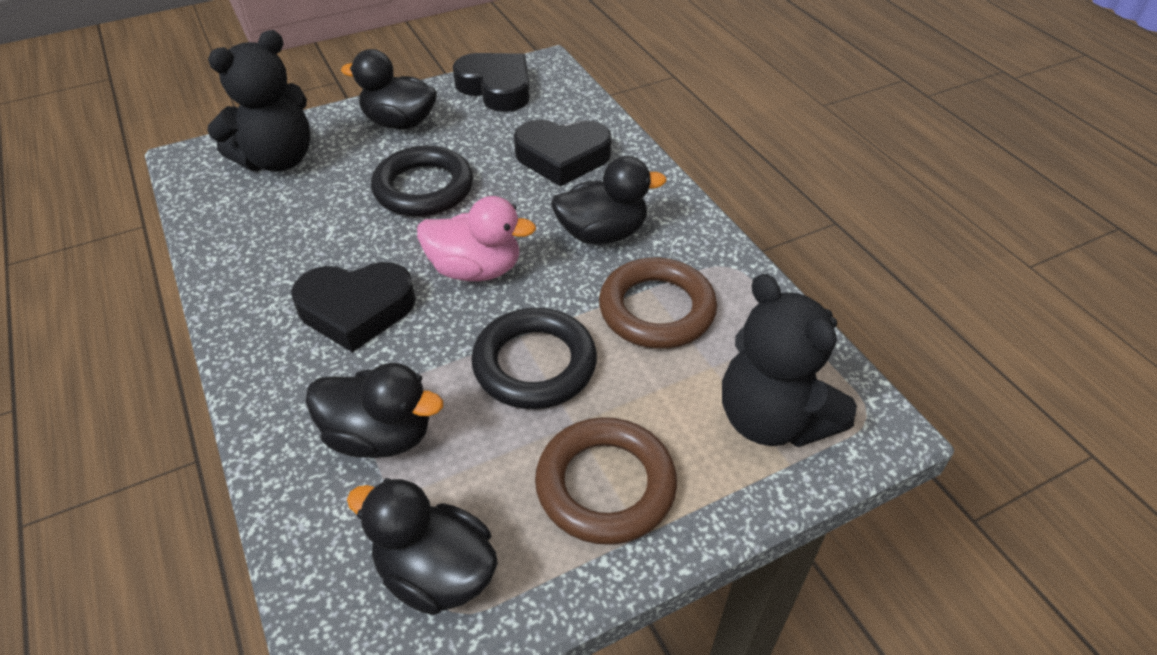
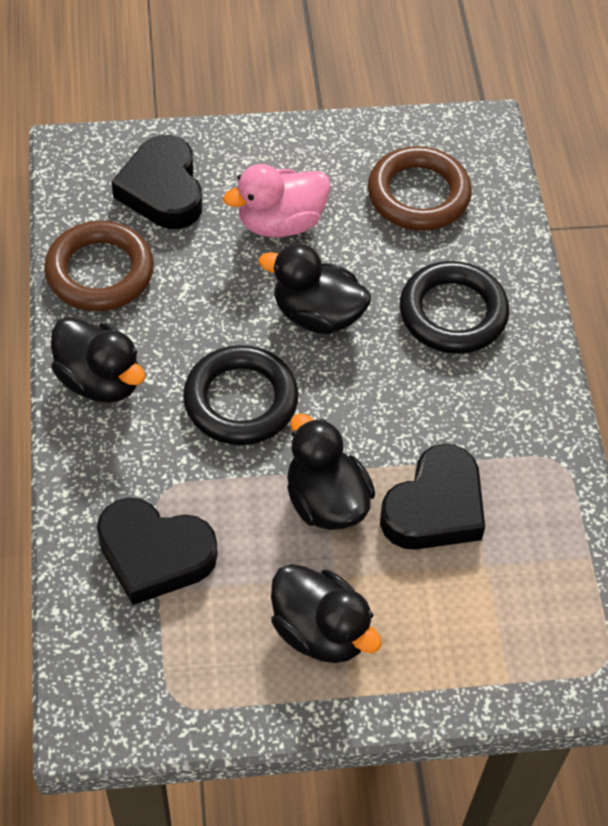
black teddy bear: 2 -> 0

